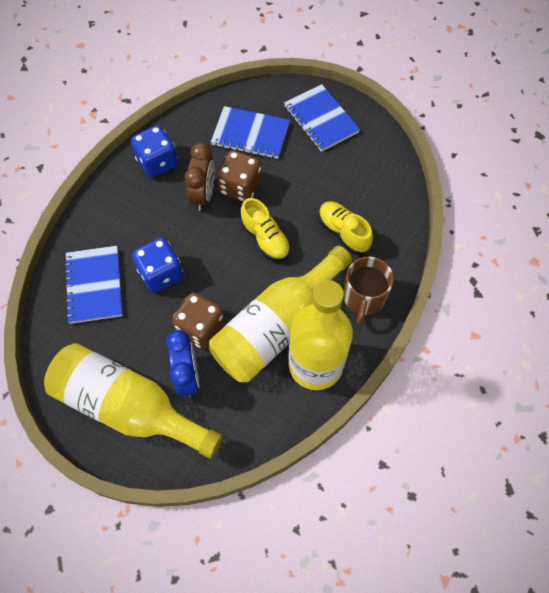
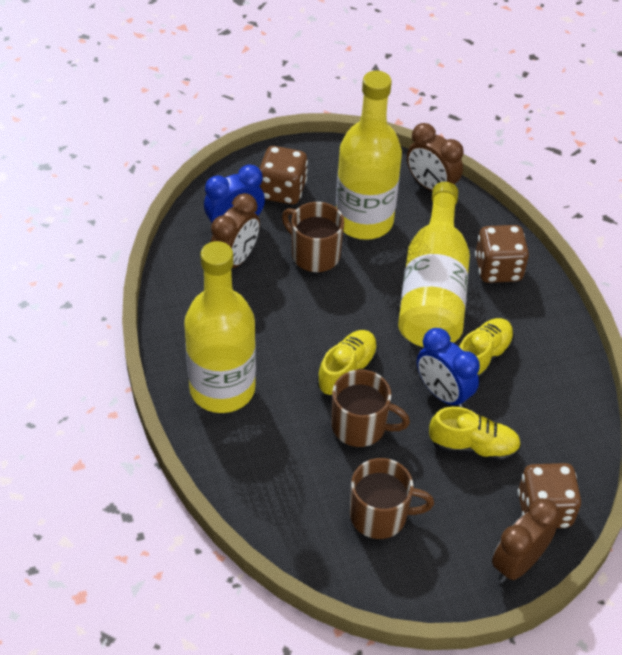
blue clock: 1 -> 2
blue dice: 2 -> 0
blue notebook: 3 -> 0
brown clock: 1 -> 3
brown dice: 2 -> 3
brown mug: 1 -> 3
yellow shoe: 2 -> 3

